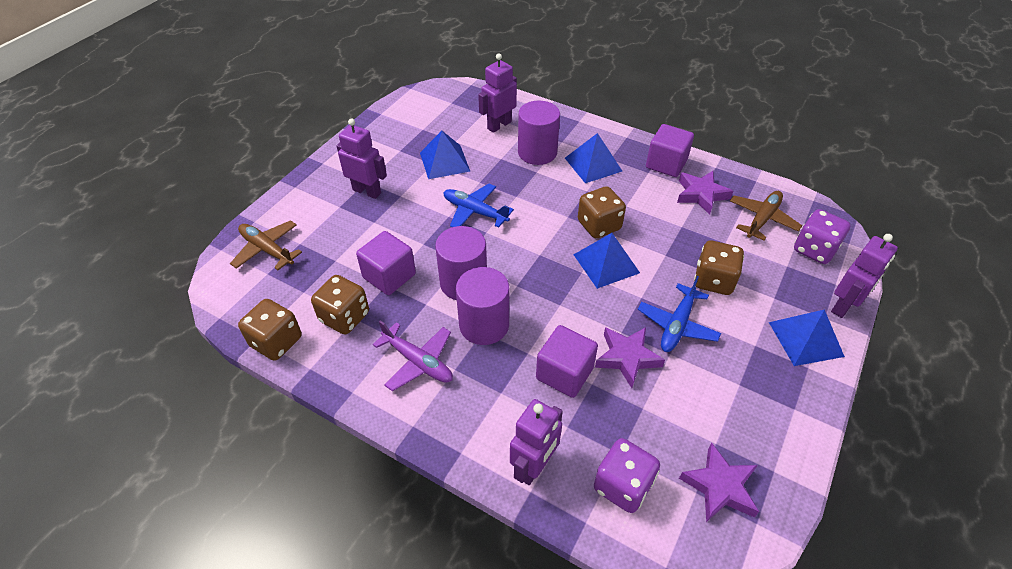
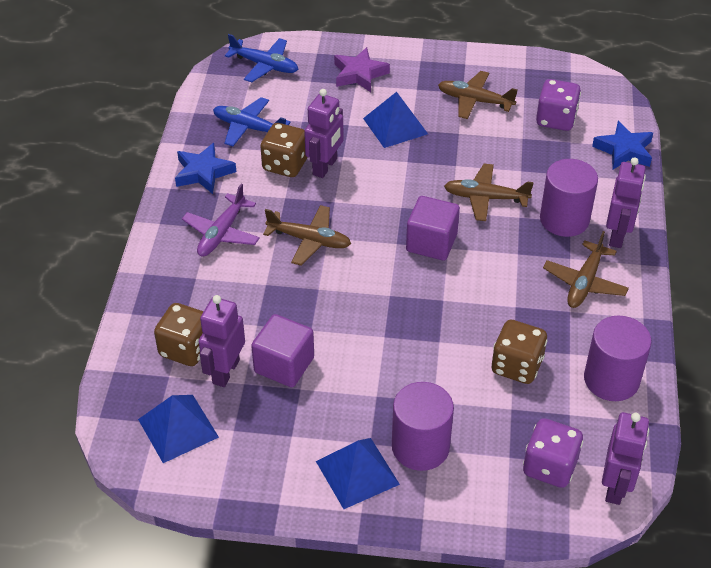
blue pyramid: 4 -> 3
blue star: 0 -> 2
brown dice: 4 -> 3
brown plane: 2 -> 4
purple cube: 3 -> 2
purple star: 3 -> 1

